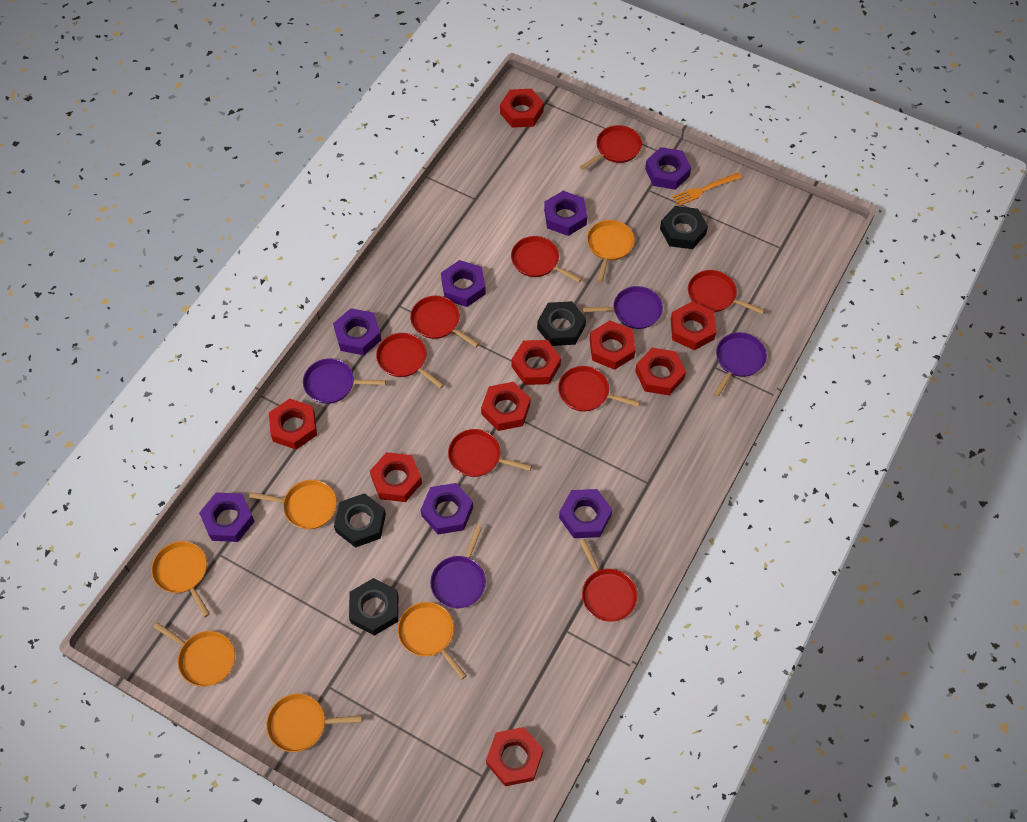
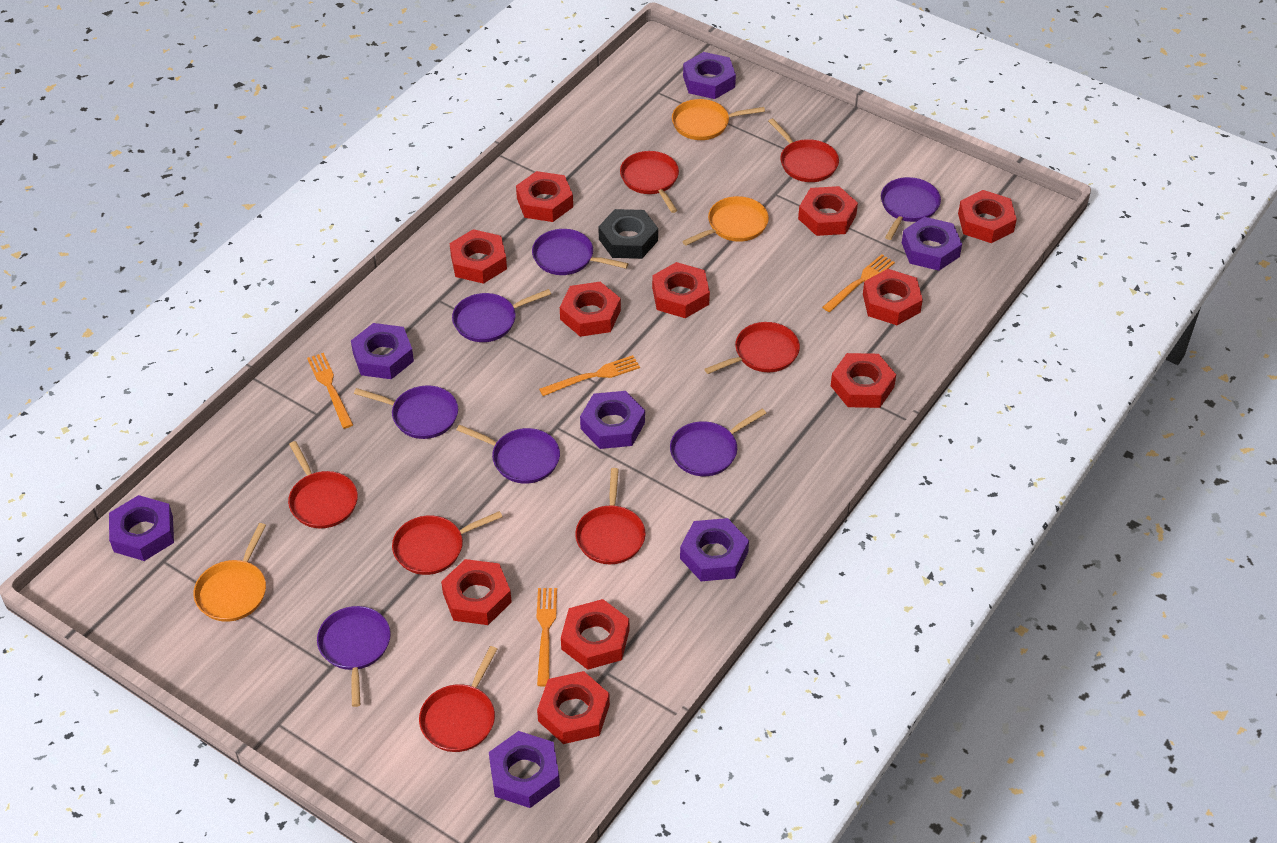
black nut: 4 -> 1
orange fork: 1 -> 4
orange pan: 6 -> 3
purple pan: 4 -> 7
red nut: 9 -> 11
red pan: 8 -> 7

